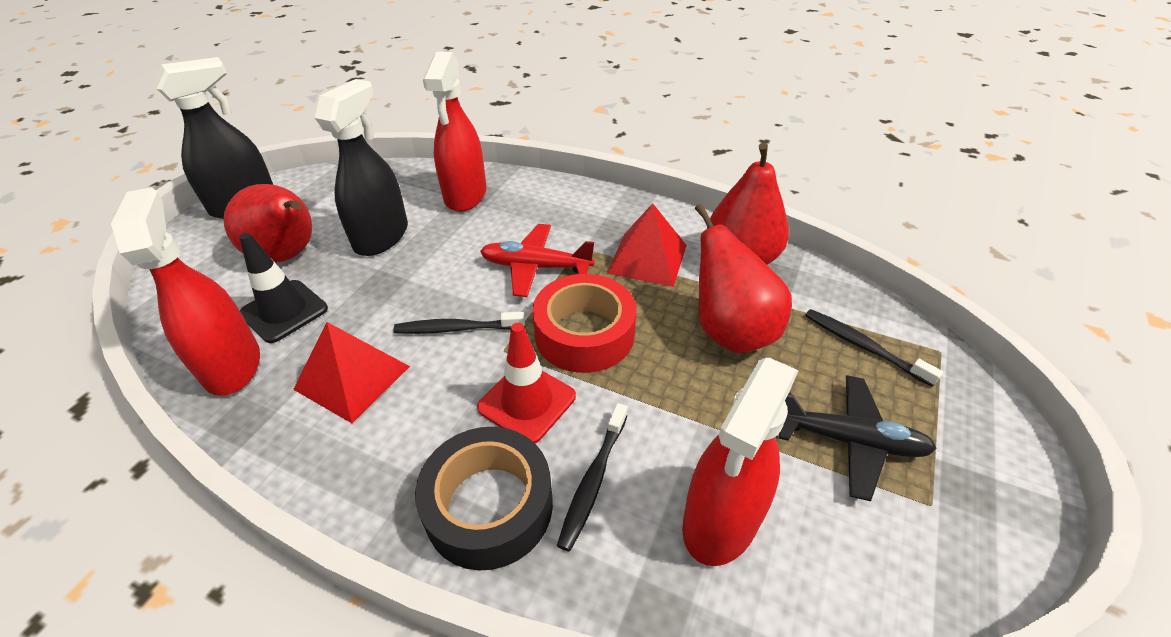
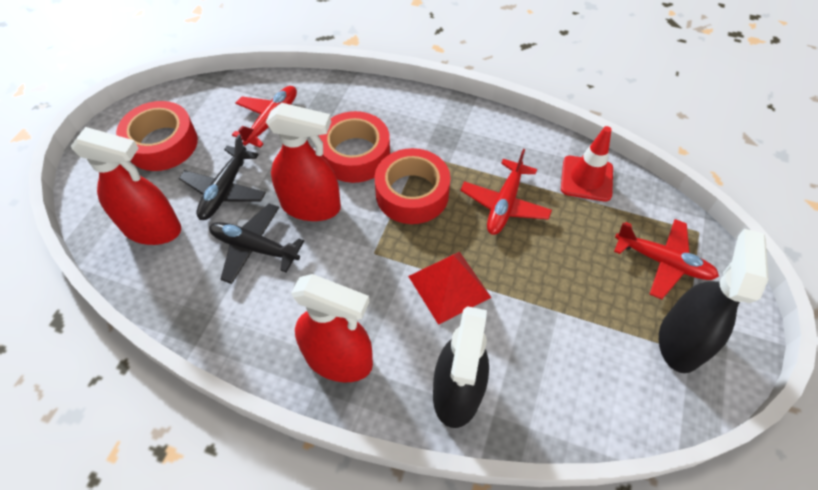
black plane: 1 -> 2
black tape: 1 -> 0
black toothbrush: 3 -> 0
black traffic cone: 1 -> 0
red pear: 3 -> 0
red plane: 1 -> 3
red pyramid: 2 -> 1
red tape: 1 -> 3

